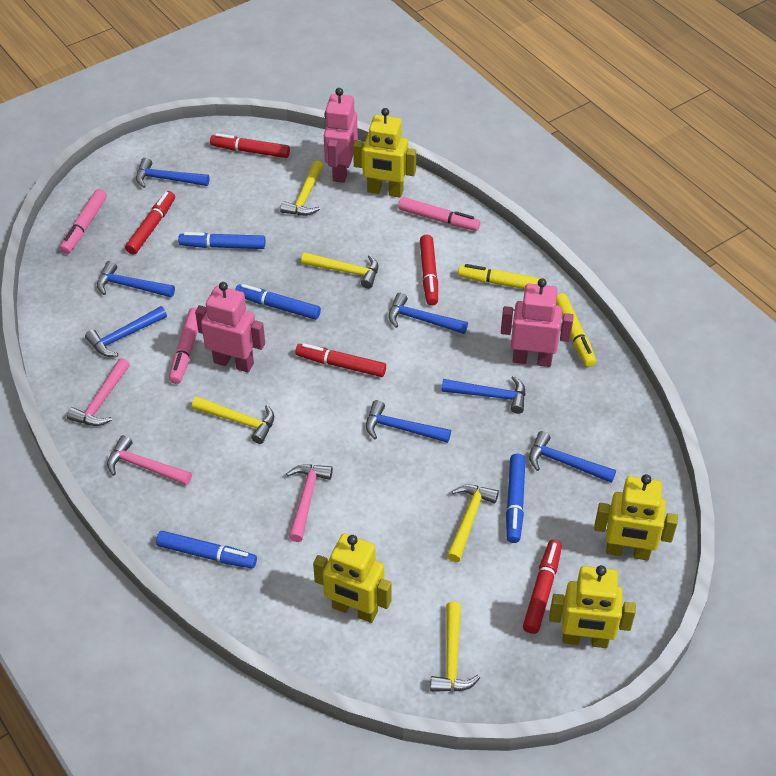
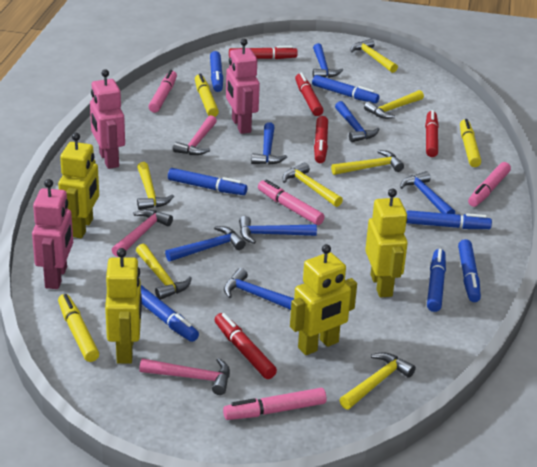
blue marker: 4 -> 7
pink marker: 3 -> 4
yellow hammer: 5 -> 7
yellow marker: 2 -> 3

